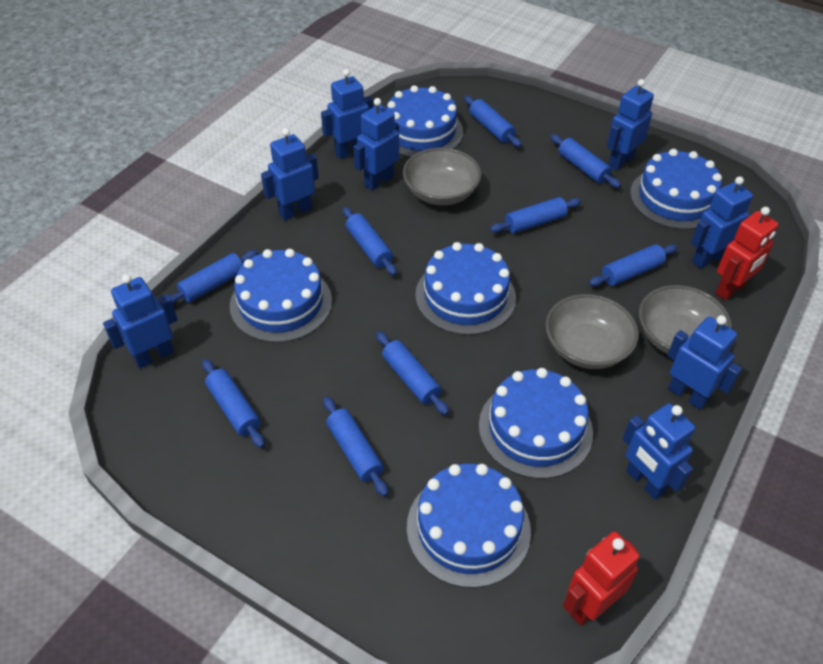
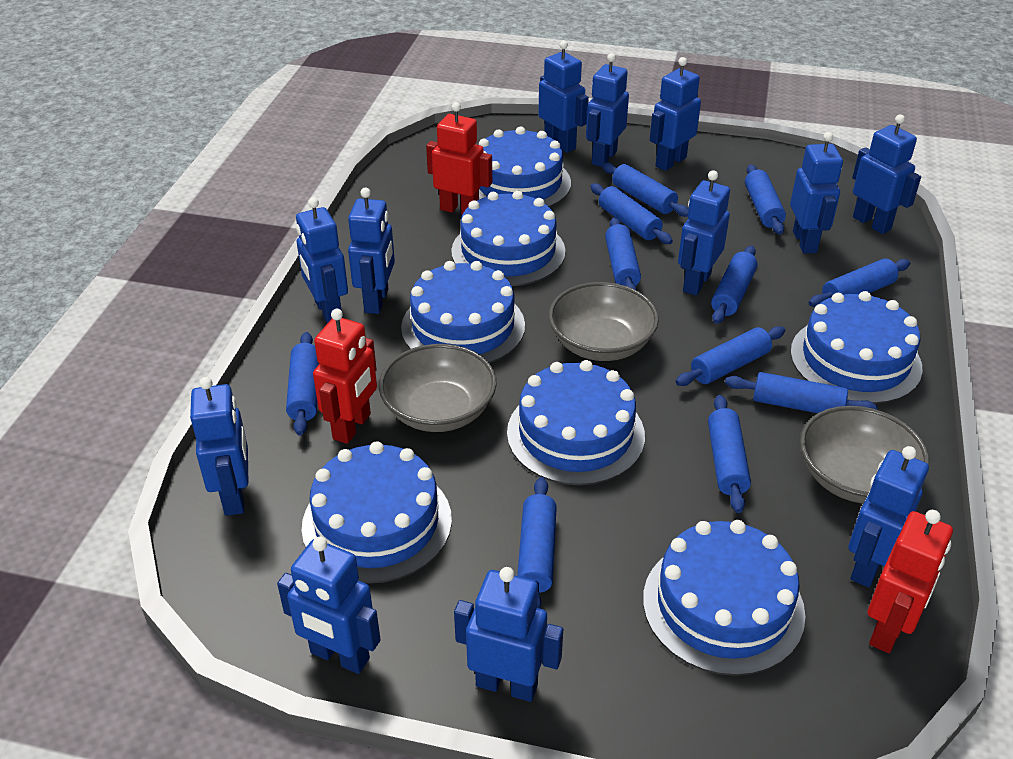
blue cake: 6 -> 7
blue robot: 8 -> 12
blue rolling pin: 9 -> 11
red robot: 2 -> 3

